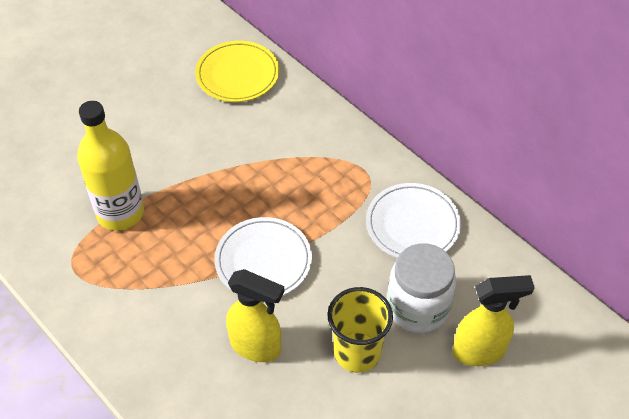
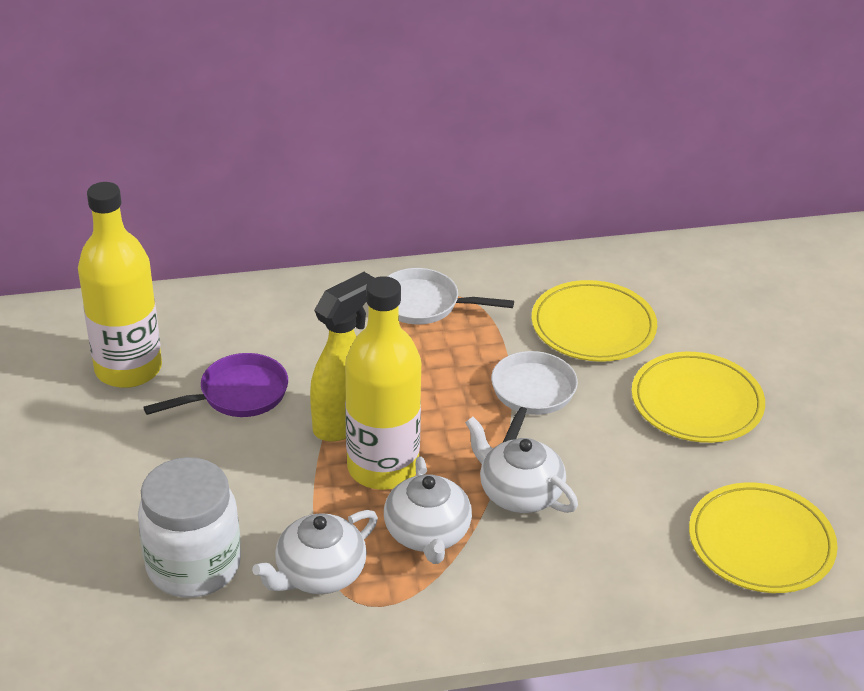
purple pan: 0 -> 1
white pan: 0 -> 2
white plate: 2 -> 0
white teapot: 0 -> 3
yellow bottle: 1 -> 2
yellow cup: 1 -> 0
yellow plate: 1 -> 3
yellow spray bottle: 2 -> 1

